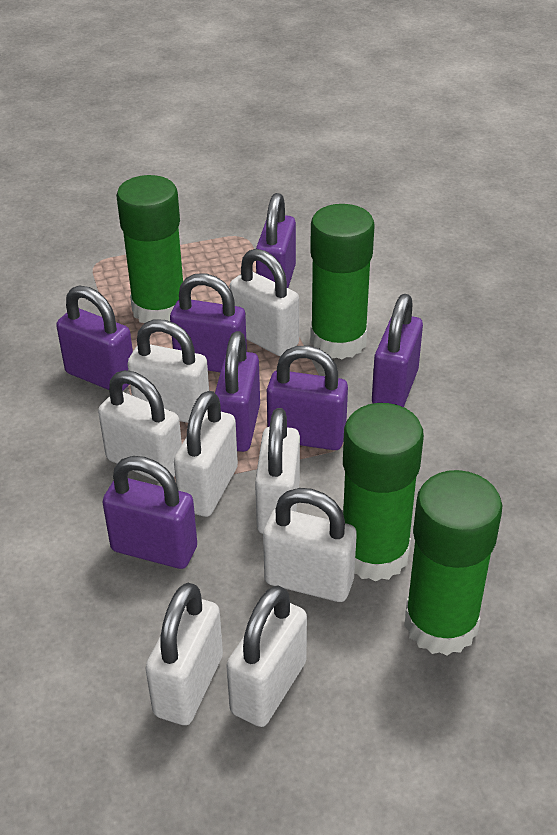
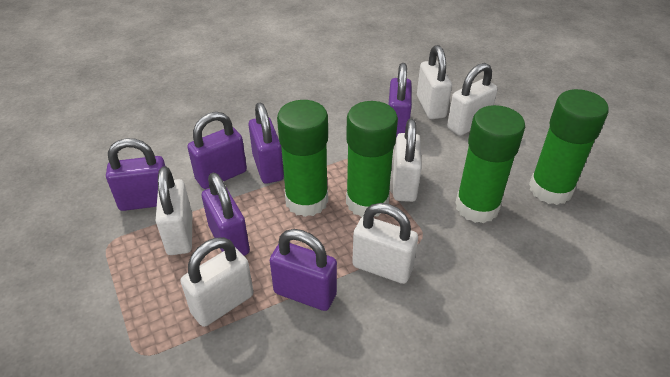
purple padlock: 7 -> 6
white padlock: 8 -> 6

